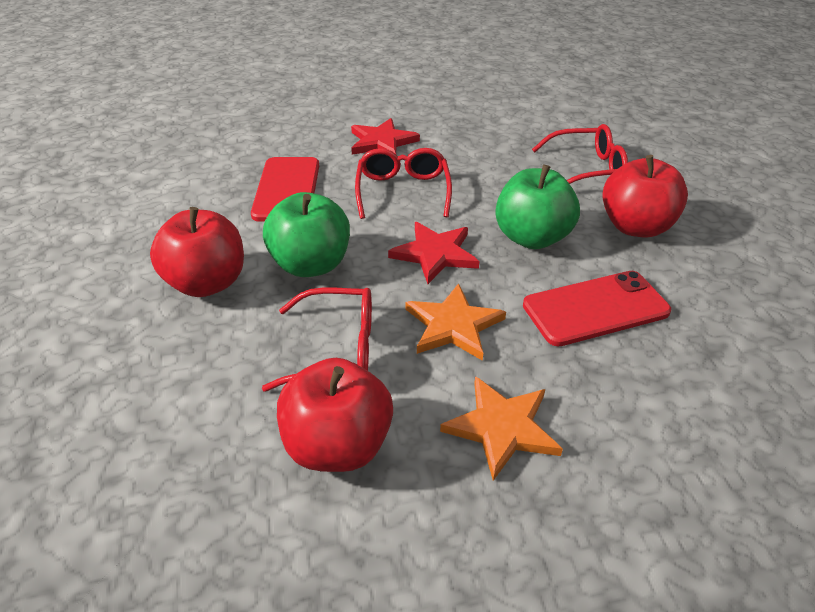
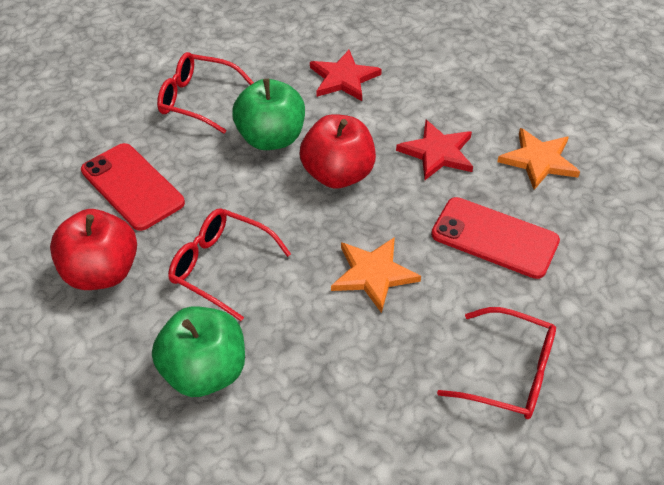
red apple: 3 -> 2

